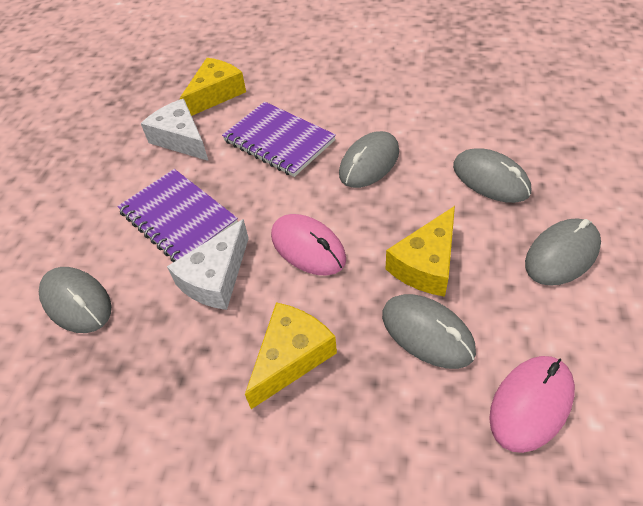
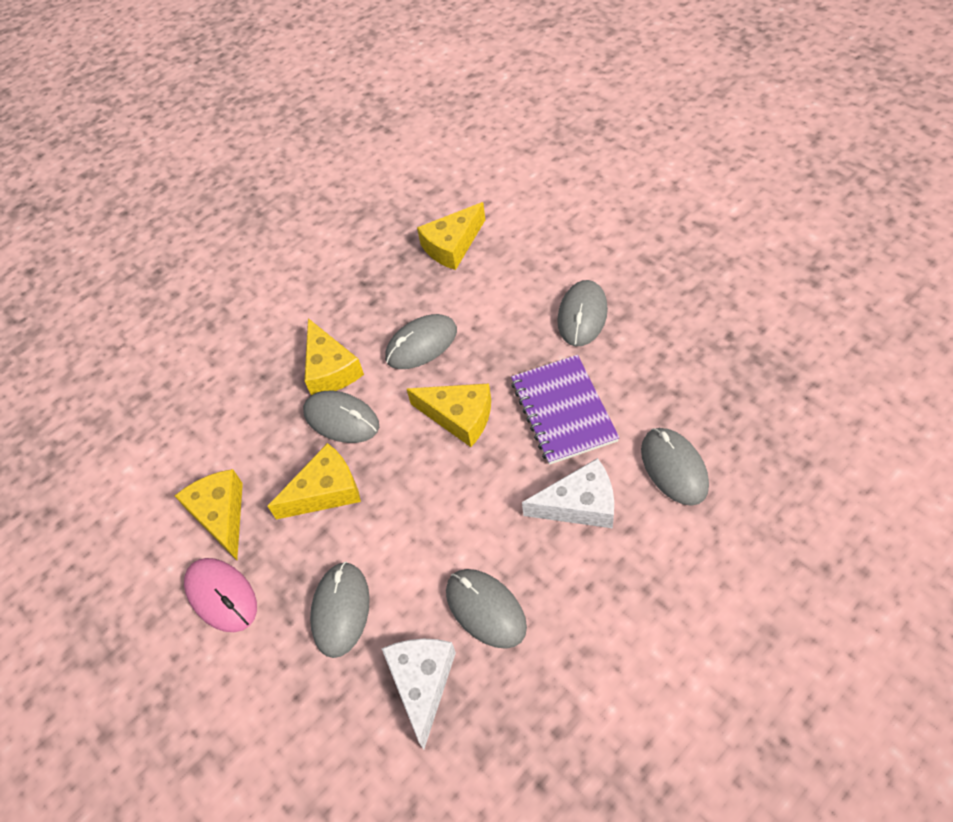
grey mouse: 5 -> 6
pink mouse: 2 -> 1
purple notebook: 2 -> 1
yellow cheese: 3 -> 5

